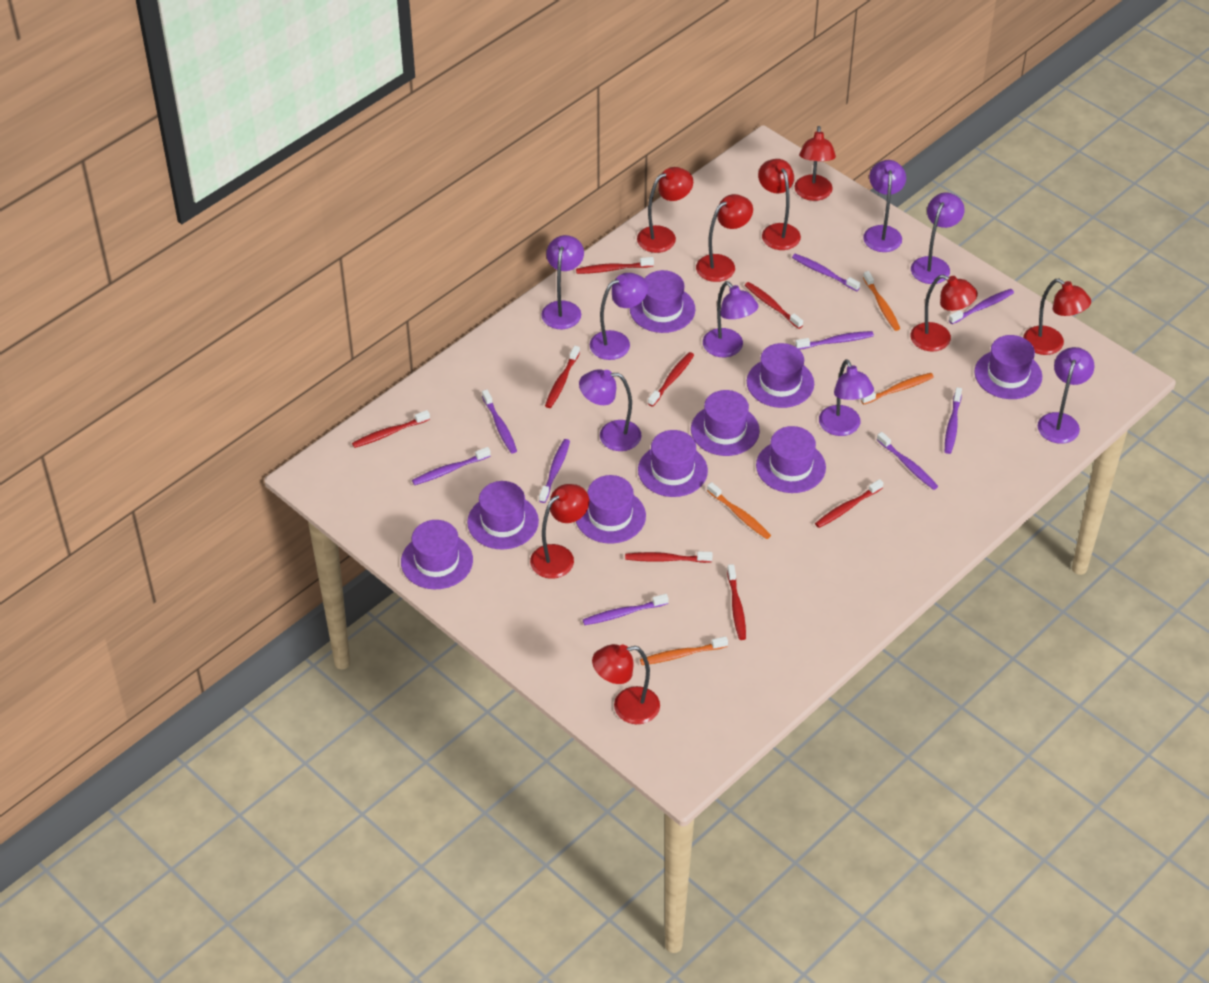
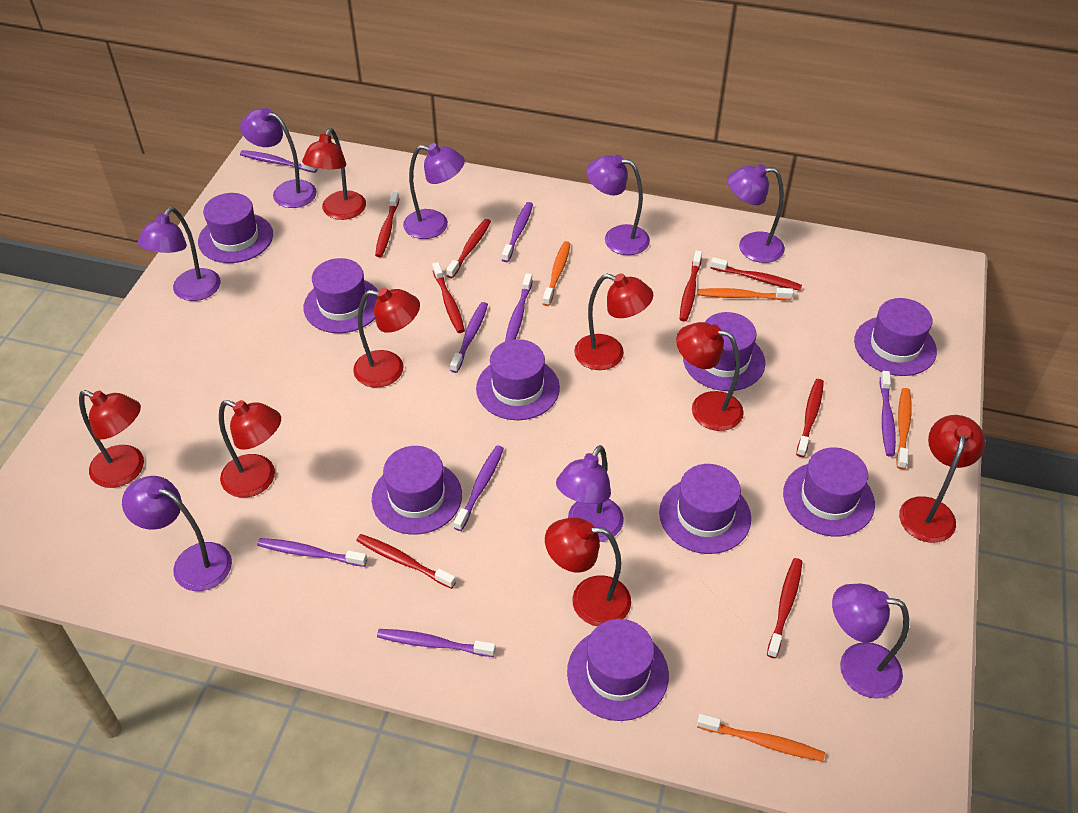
purple toothbrush: 9 -> 8

